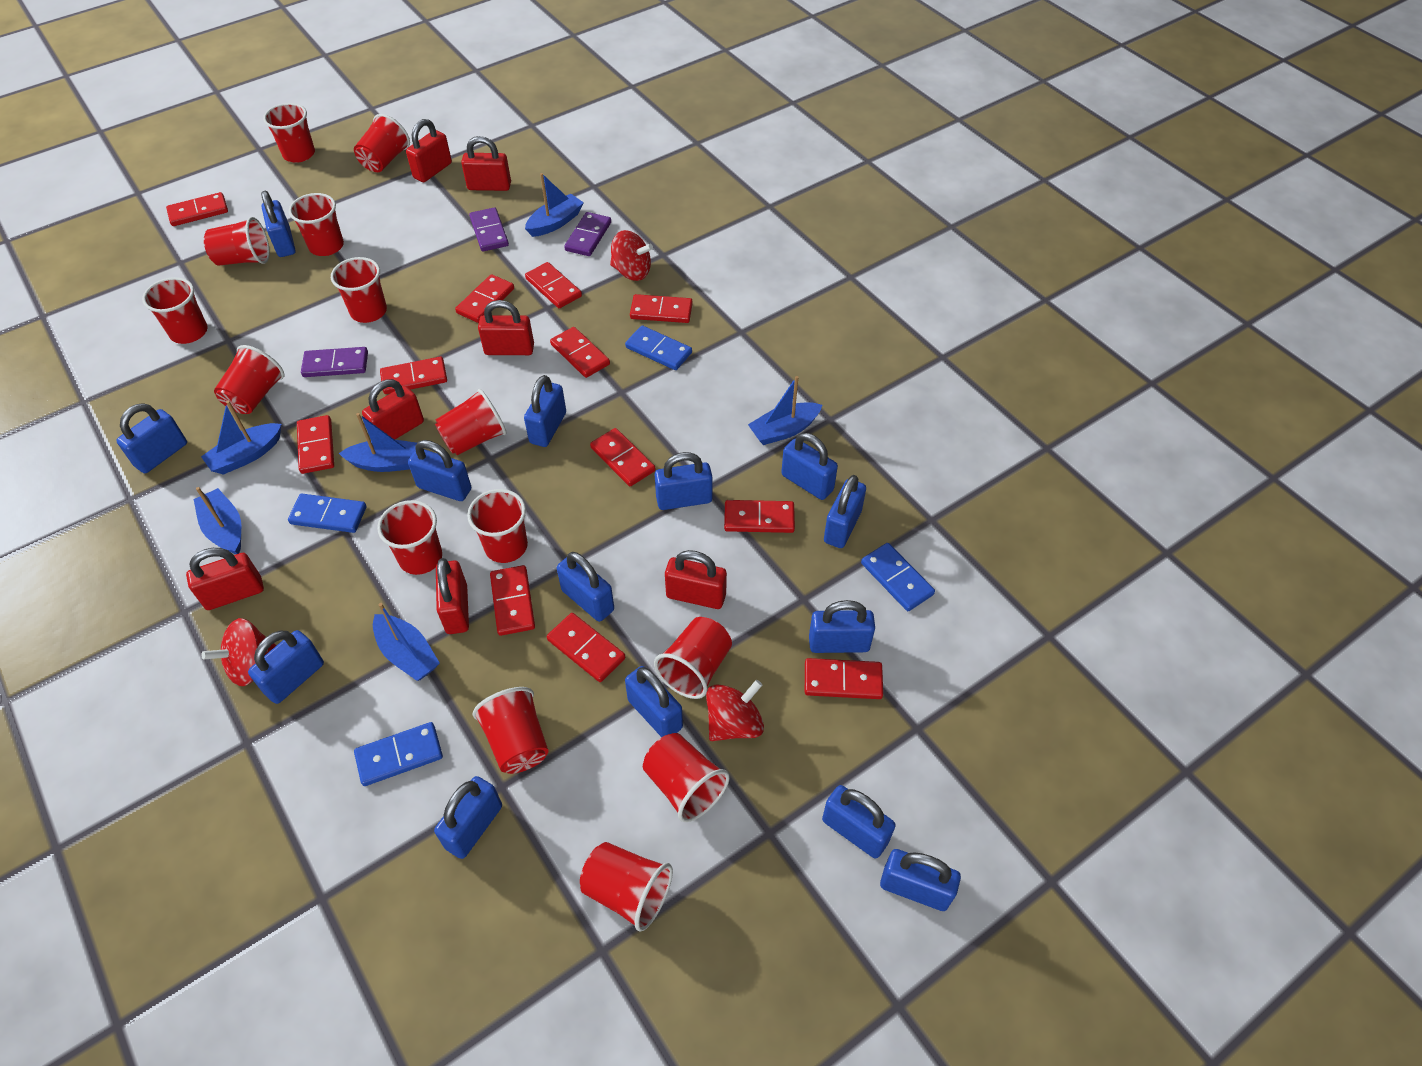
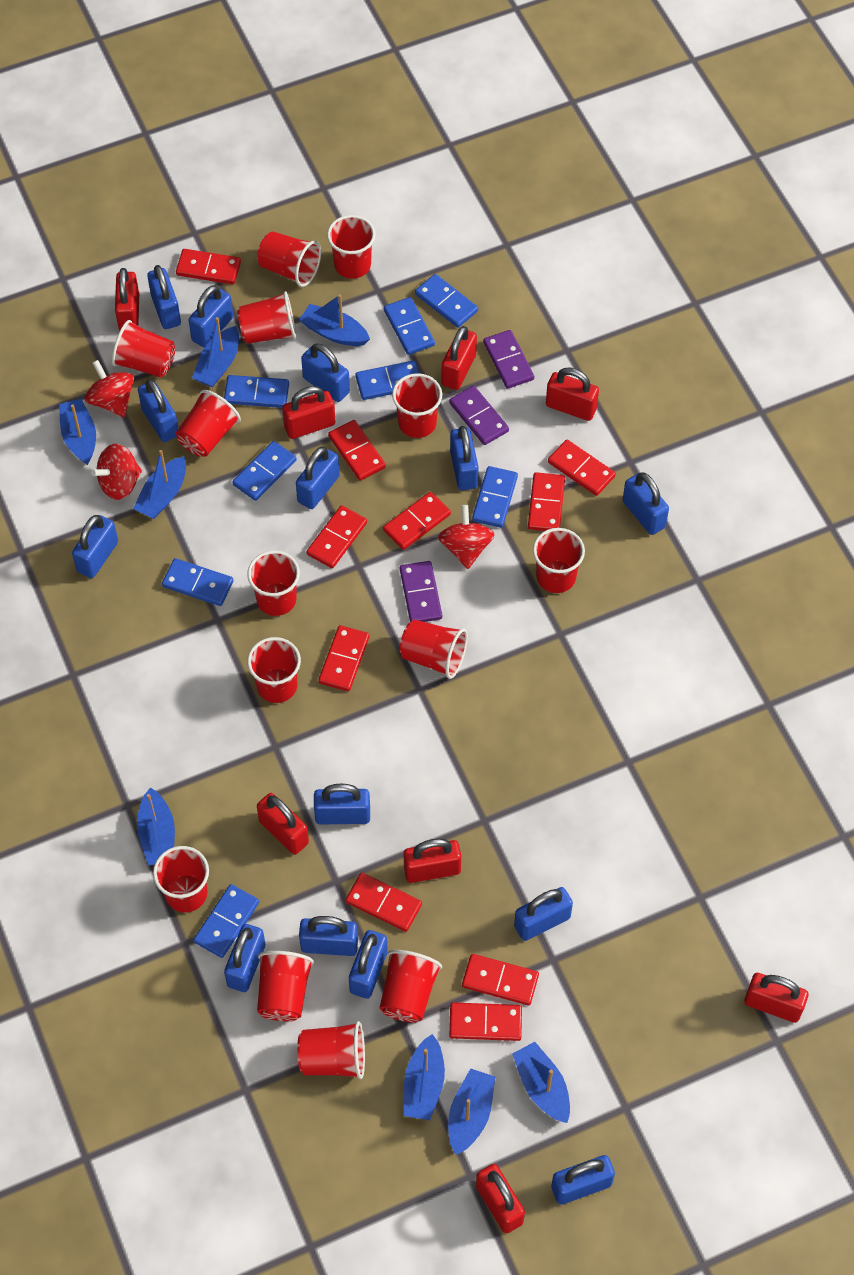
blue boat: 6 -> 8
blue domino: 4 -> 8
red domino: 12 -> 10
red padlock: 7 -> 8

